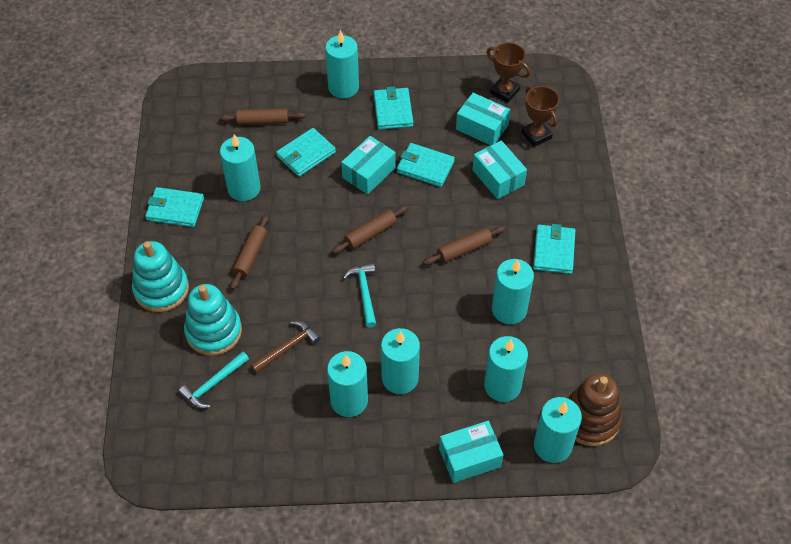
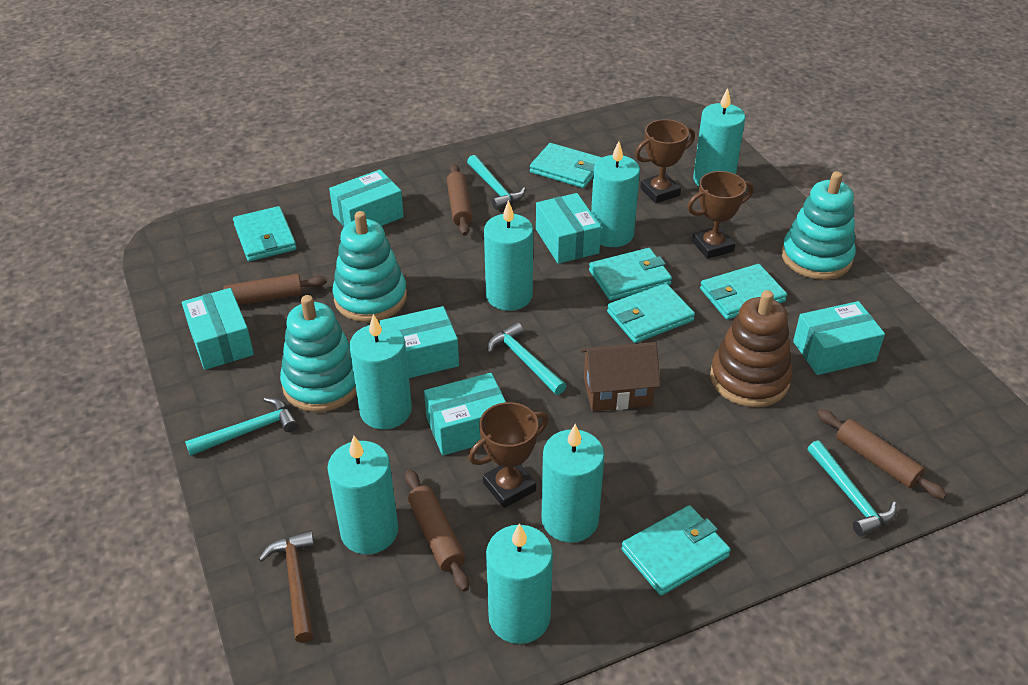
brown house: 0 -> 1
brown trophy: 2 -> 3
turquoise box: 4 -> 6
turquoise hammer: 2 -> 4
turquoise stacking toy: 2 -> 3
turquoise wallet: 5 -> 6

